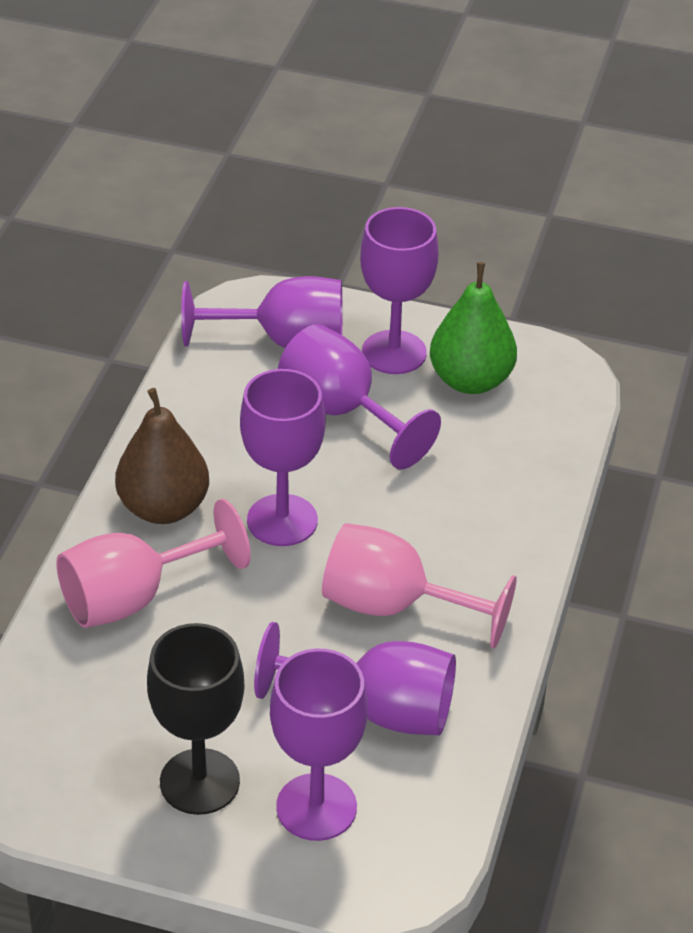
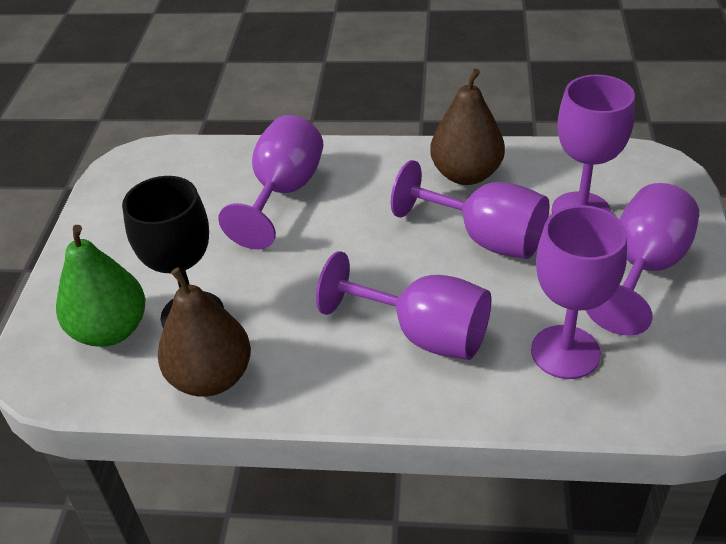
brown pear: 1 -> 2
pink goblet: 2 -> 0

